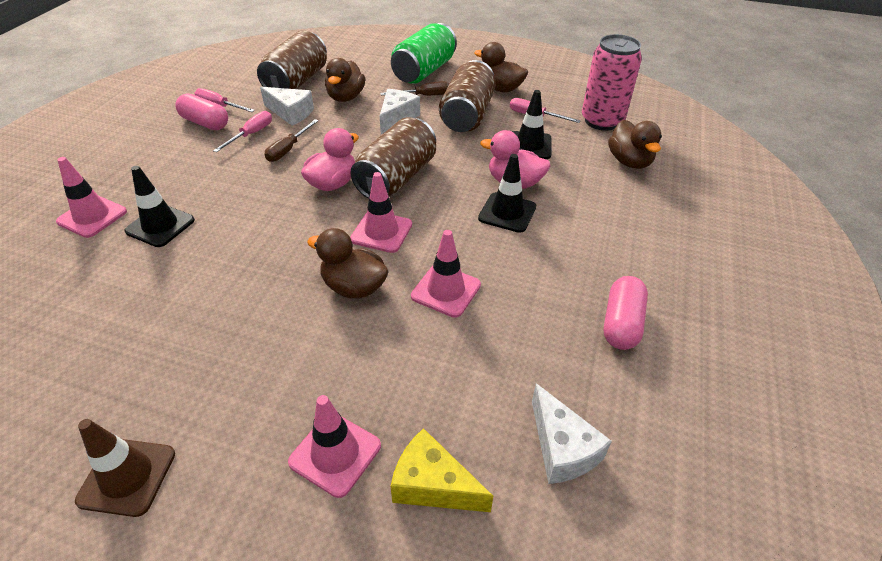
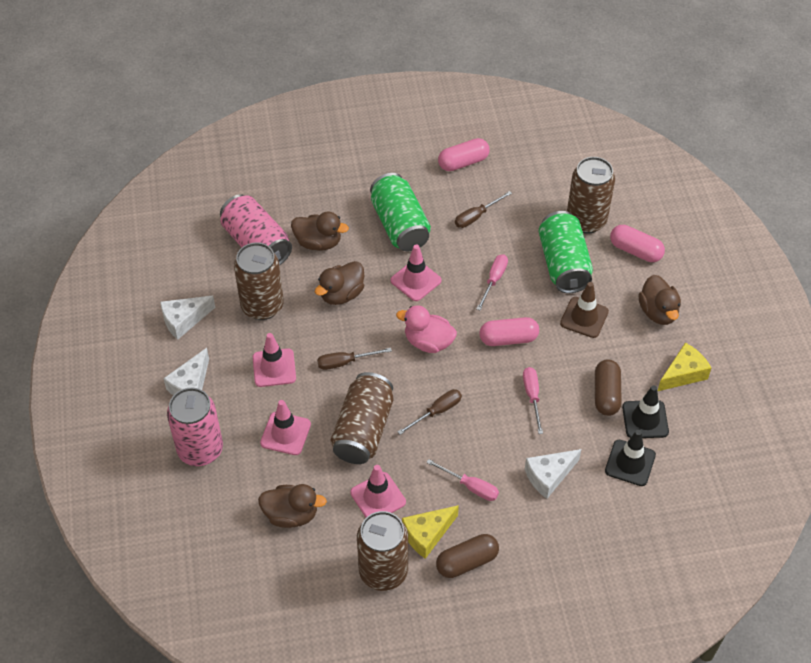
black traffic cone: 3 -> 2
brown can: 3 -> 4
brown capsule: 0 -> 2
brown screwdriver: 2 -> 3
green can: 1 -> 2
pink can: 1 -> 2
pink capsule: 2 -> 3
pink duck: 2 -> 1
yellow cheese: 1 -> 2

